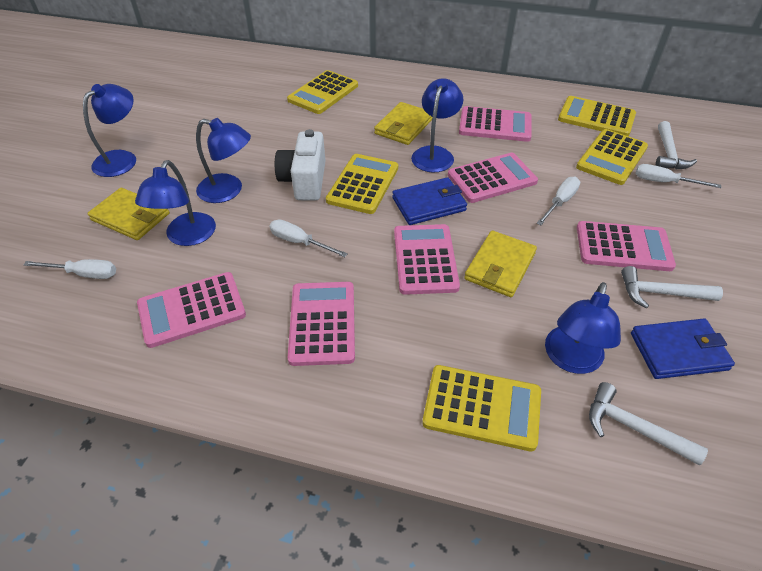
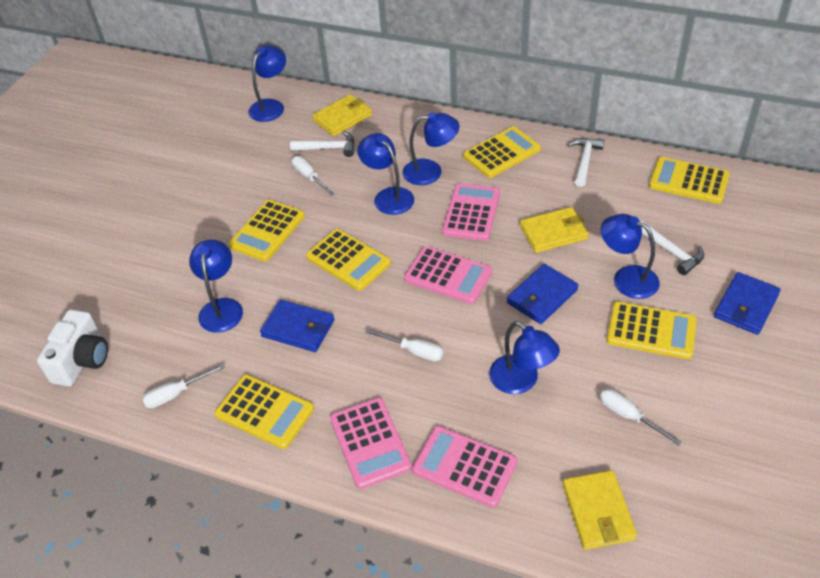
blue lamp: 5 -> 6
blue wallet: 2 -> 3
pink calculator: 6 -> 4
yellow calculator: 5 -> 6

